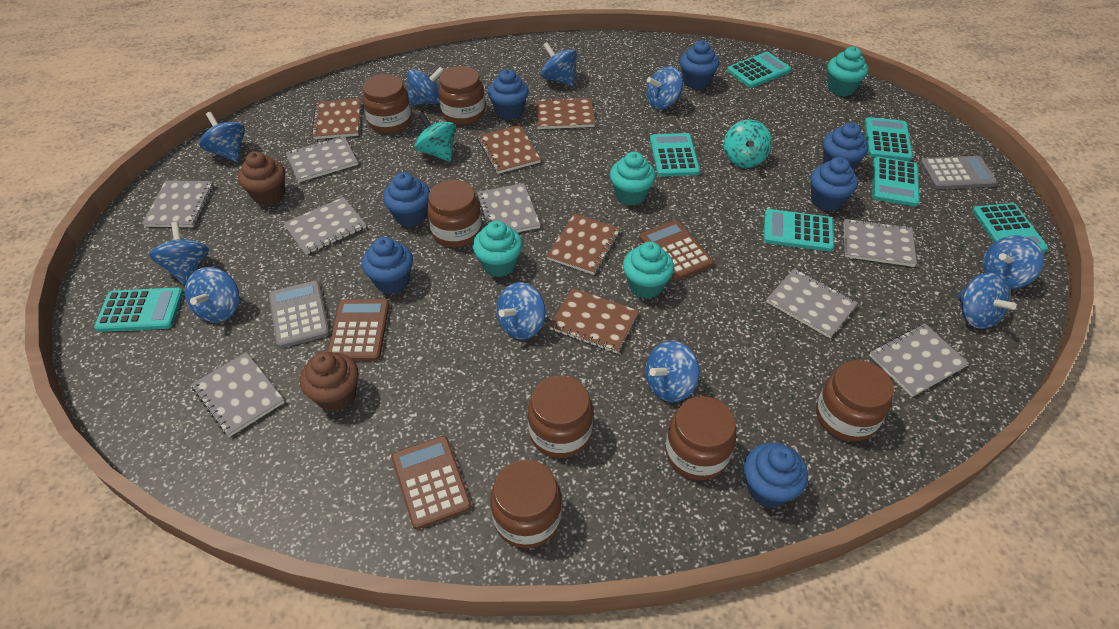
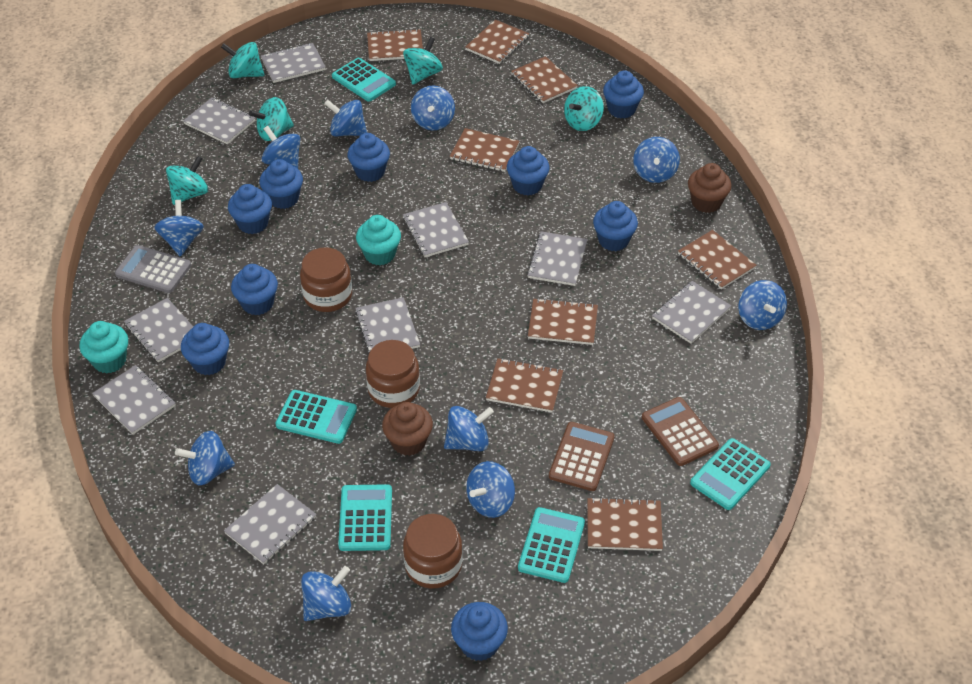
blue cupcake: 7 -> 9
brown calculator: 3 -> 2
brown jar: 7 -> 3
brown notebook: 5 -> 8
grey calculator: 2 -> 1
grey notebook: 8 -> 9
turquoise calculator: 7 -> 5
turquoise cupcake: 4 -> 2
turquoise spinning top: 2 -> 5

